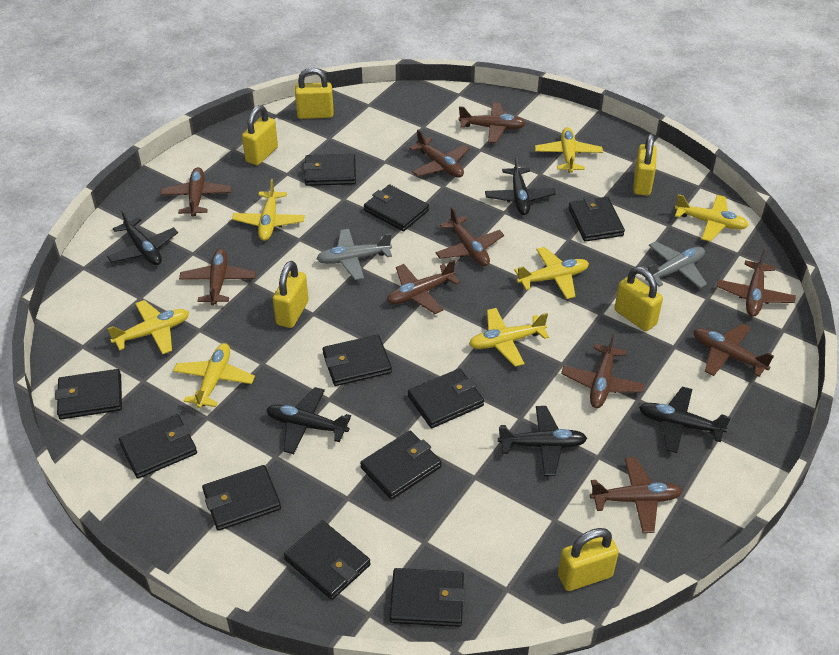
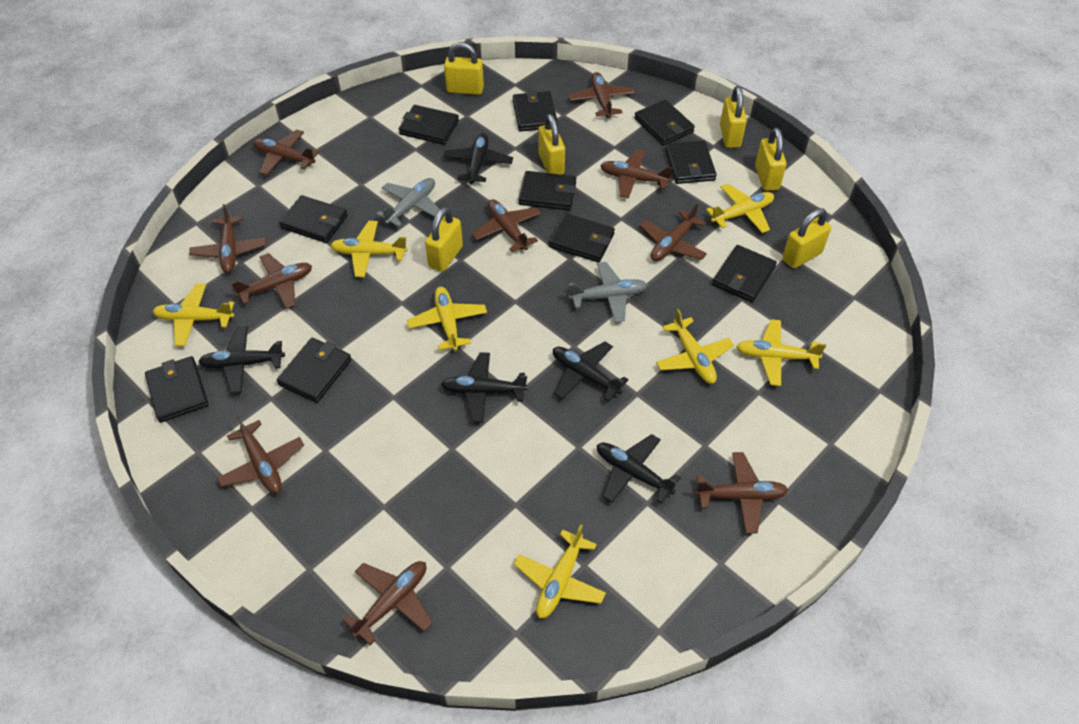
black wallet: 11 -> 10

